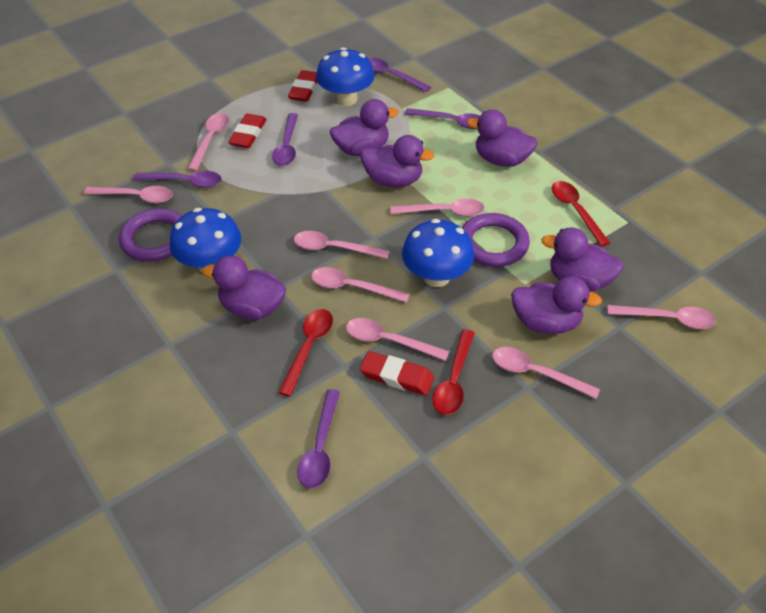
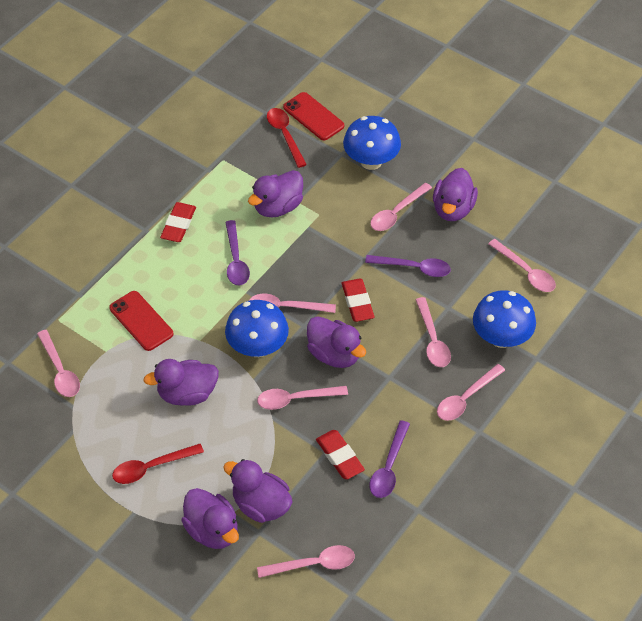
purple ring: 2 -> 0
purple spoon: 5 -> 3
red phone: 0 -> 2
red spoon: 3 -> 2

